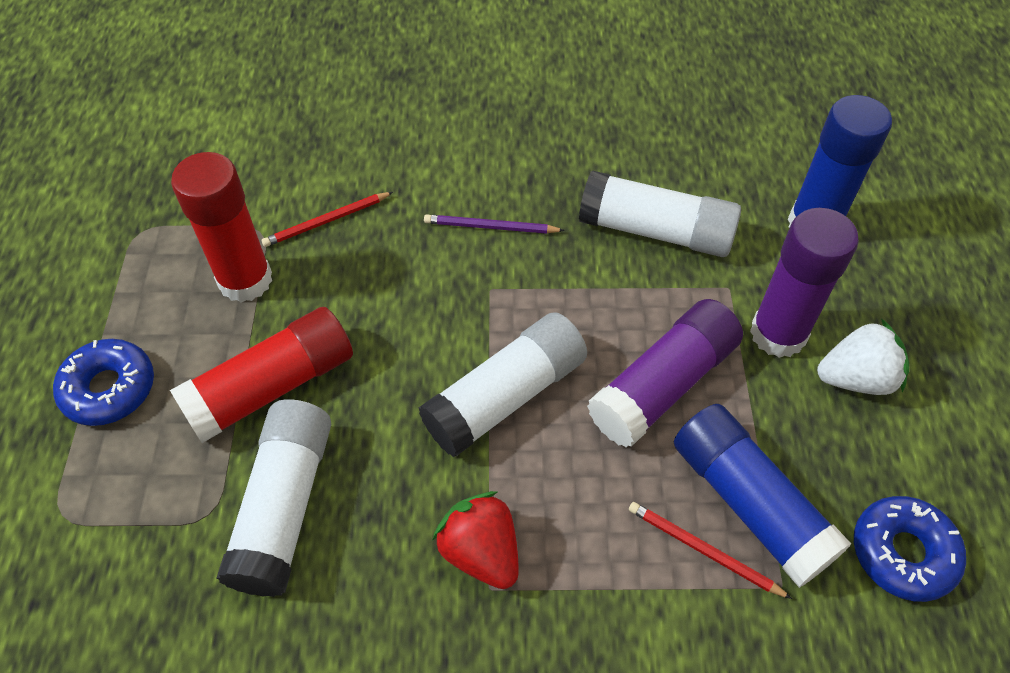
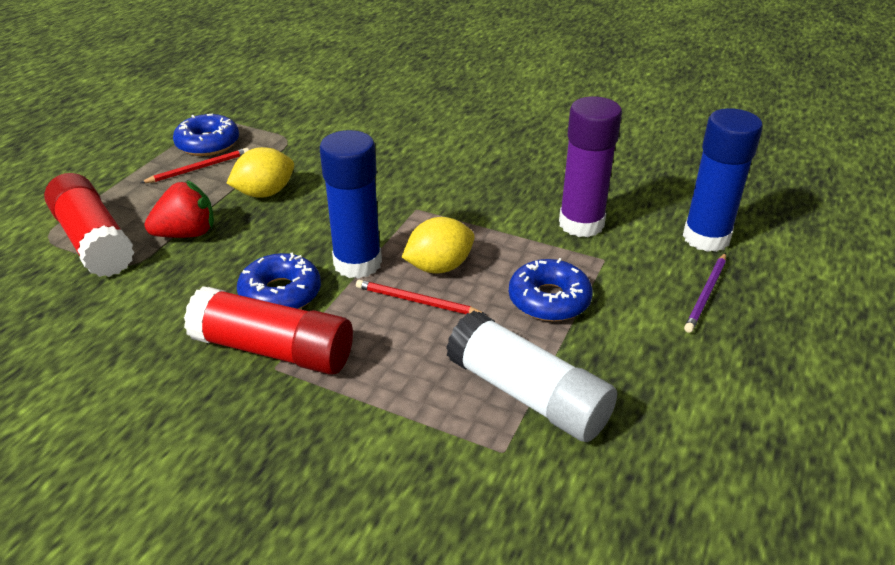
blue donut: 2 -> 3
purple glue stick: 2 -> 1
white glue stick: 3 -> 1
white strawberry: 1 -> 0
yellow lemon: 0 -> 2

